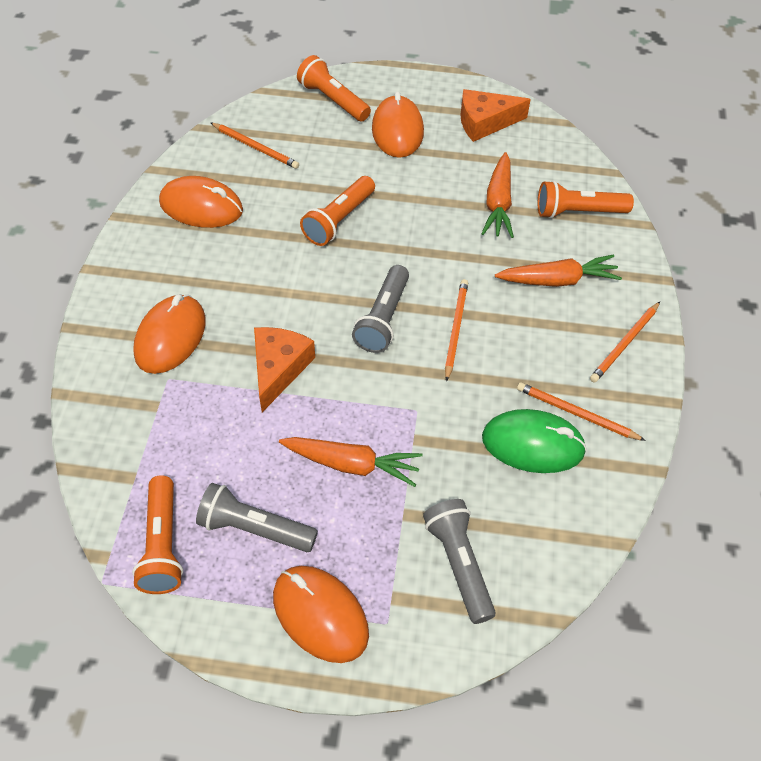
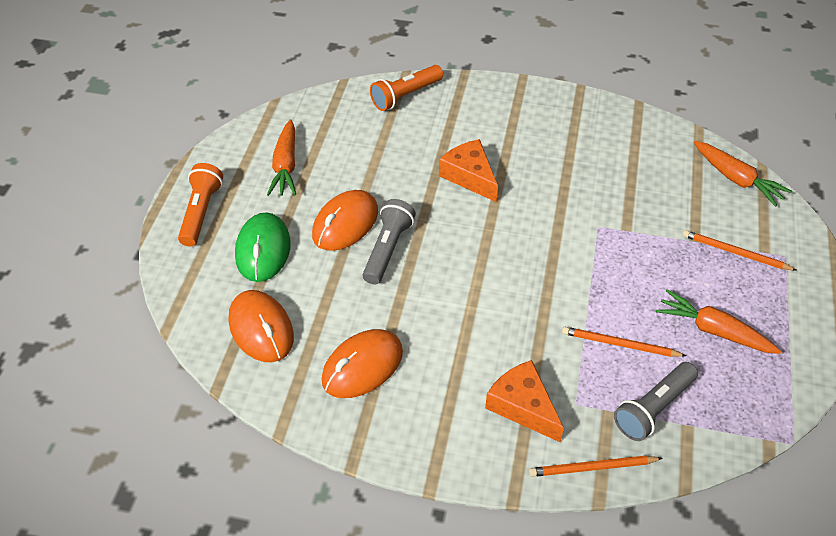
grey flashlight: 3 -> 2
orange flashlight: 4 -> 2
orange mouse: 4 -> 3
orange pencil: 4 -> 3

